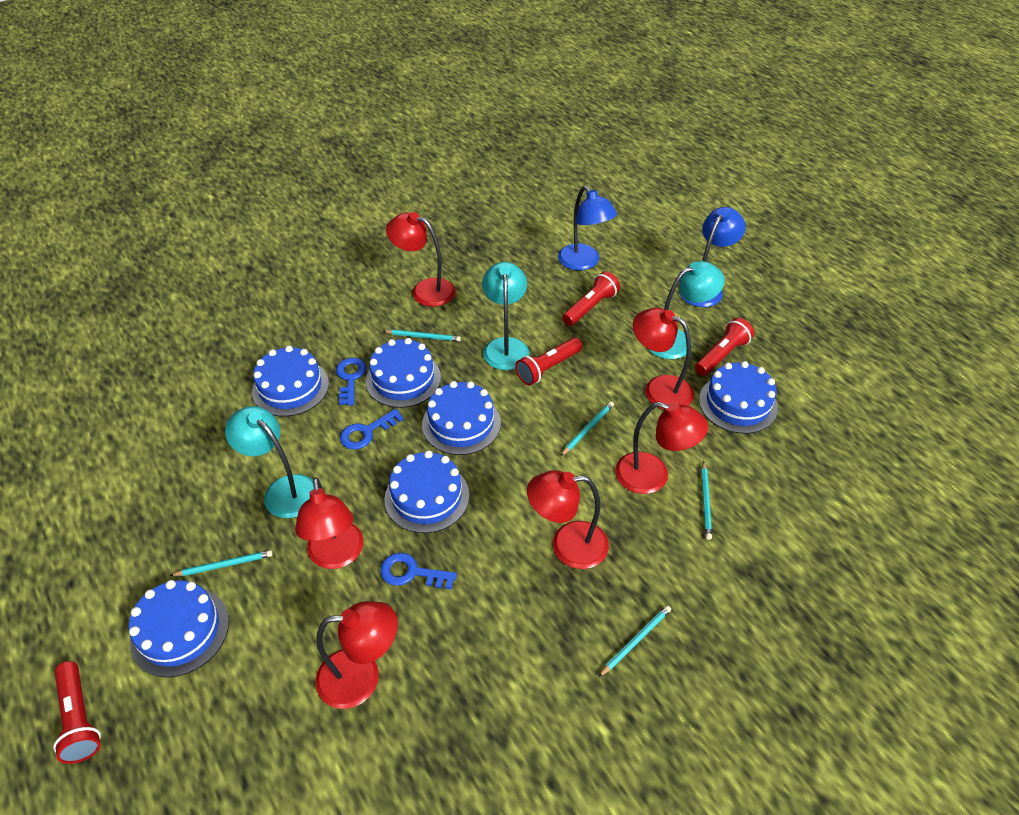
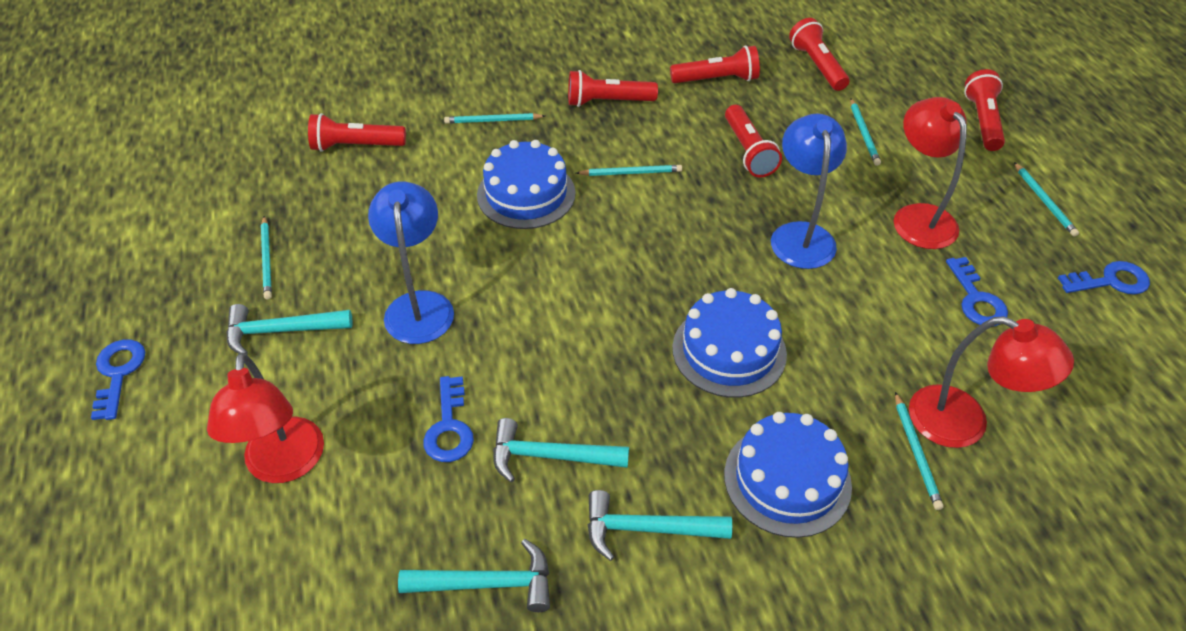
blue cake: 6 -> 3
blue key: 3 -> 4
red flashlight: 4 -> 6
red lamp: 6 -> 3
turquoise hammer: 0 -> 4
turquoise lamp: 3 -> 0
turquoise pencil: 5 -> 6

